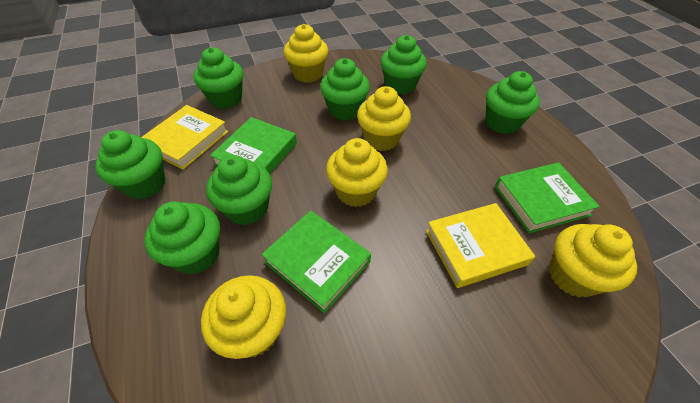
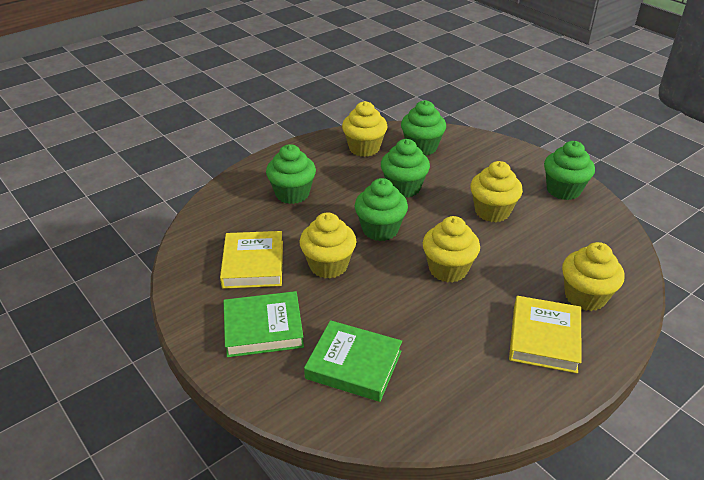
green book: 3 -> 2
green cupcake: 7 -> 5

